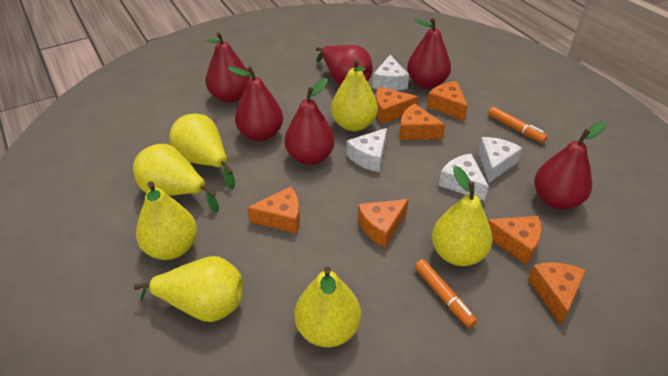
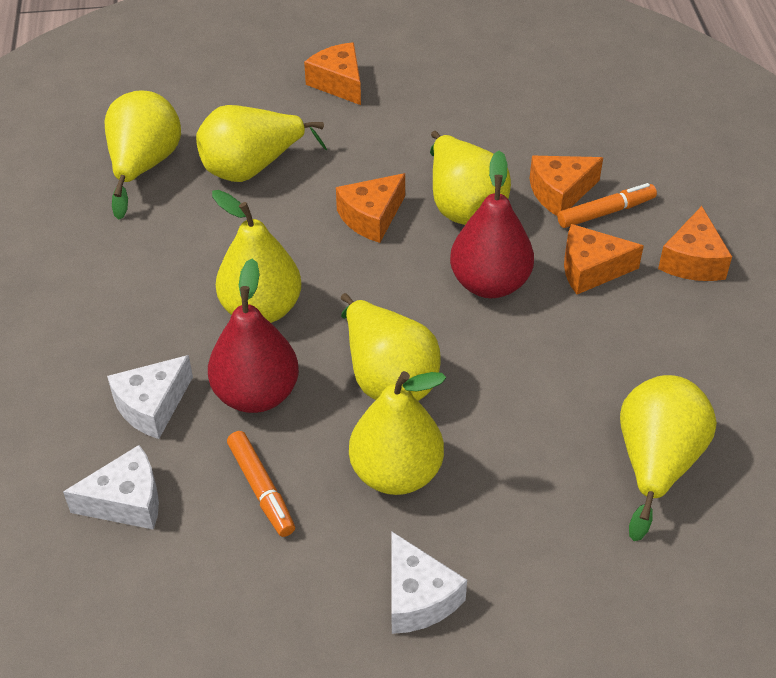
orange cheese: 7 -> 5
red pear: 6 -> 2
white cheese: 4 -> 3

